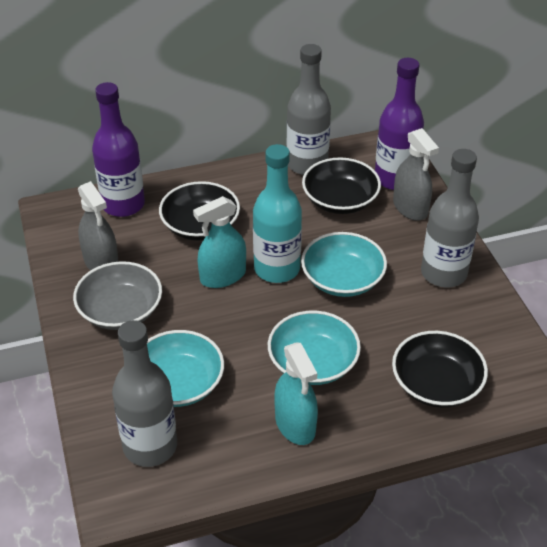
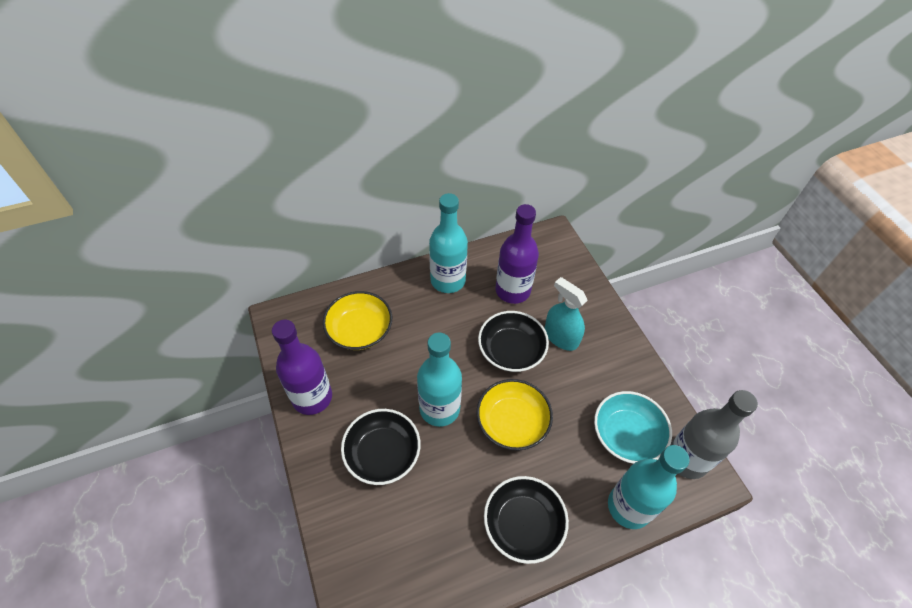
grey bottle: 3 -> 1
grey bowl: 1 -> 0
grey spray bottle: 2 -> 0
turquoise bottle: 1 -> 3
turquoise bowl: 3 -> 1
turquoise spray bottle: 2 -> 1
yellow bowl: 0 -> 2

